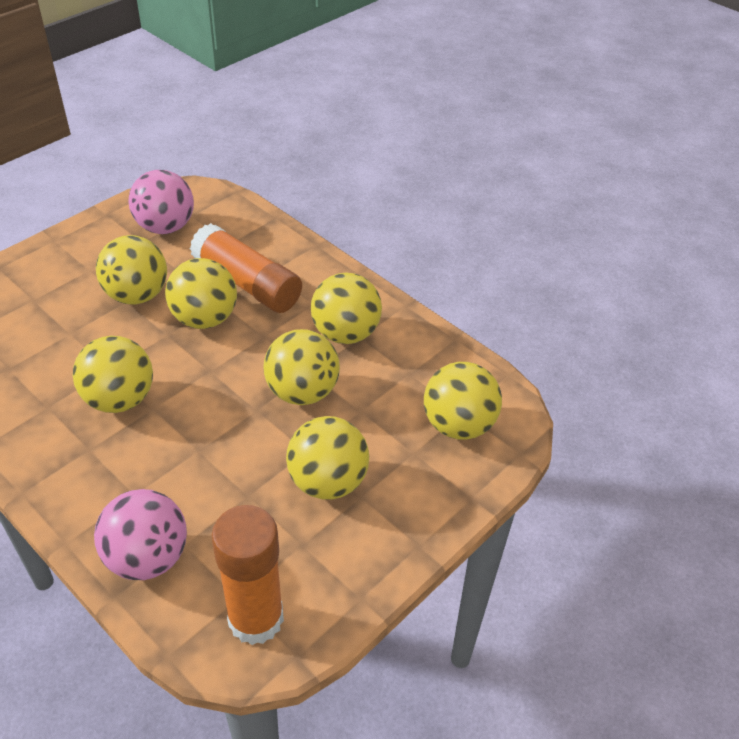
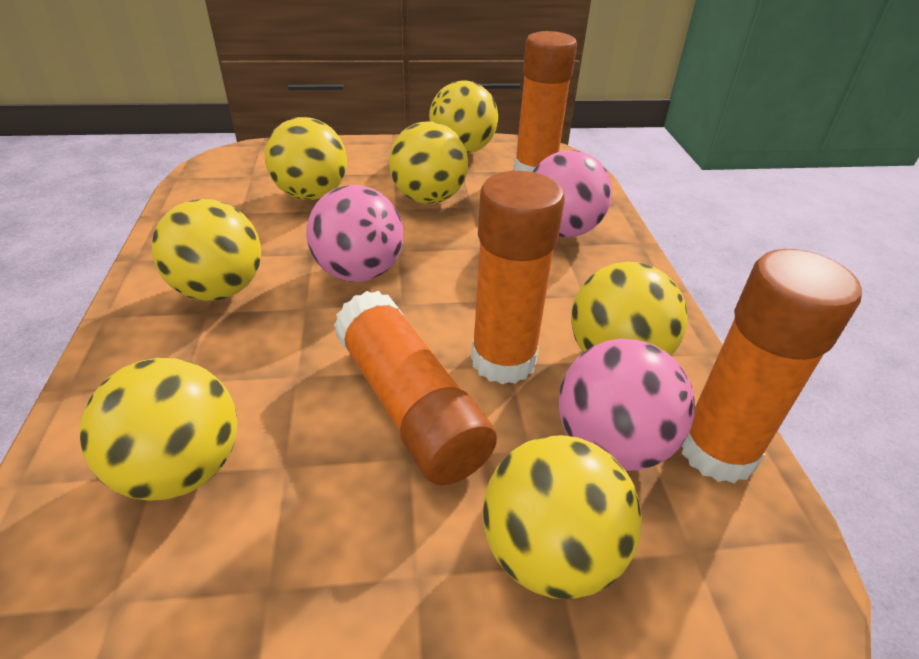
orange glue stick: 2 -> 4
pink ball: 2 -> 3

